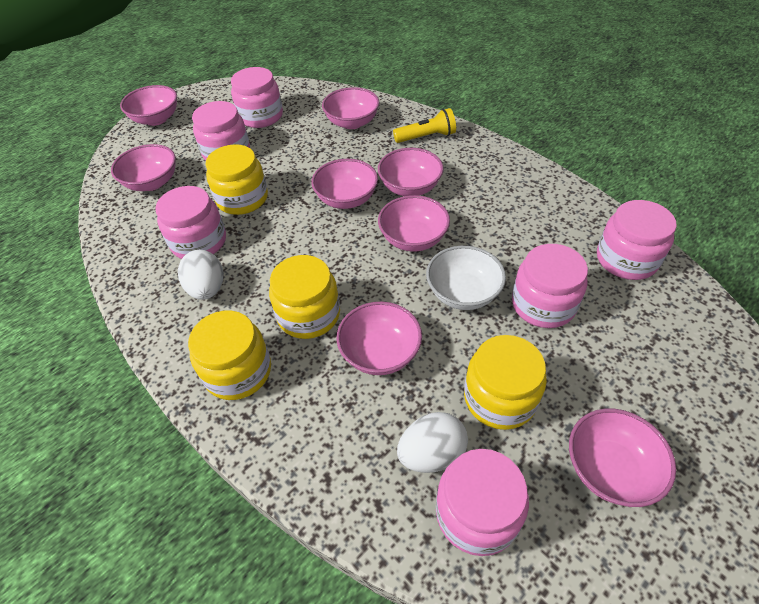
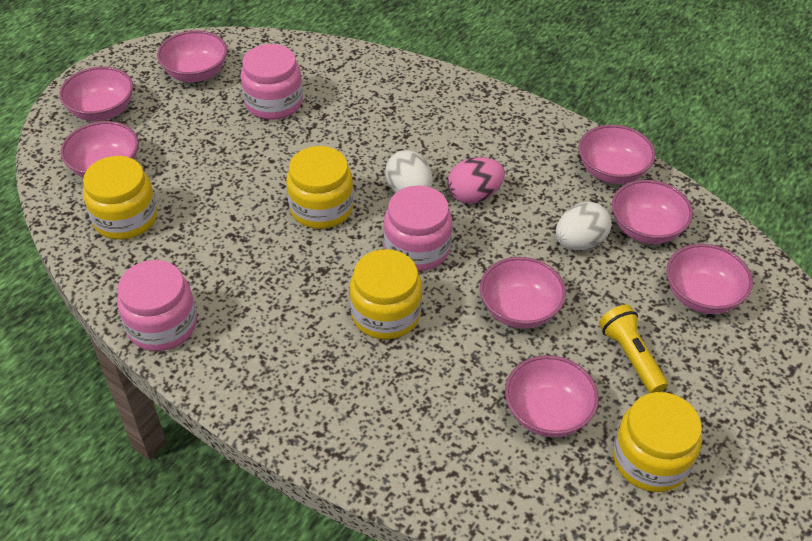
pink egg: 0 -> 1
pink jar: 6 -> 3
white bowl: 1 -> 0

